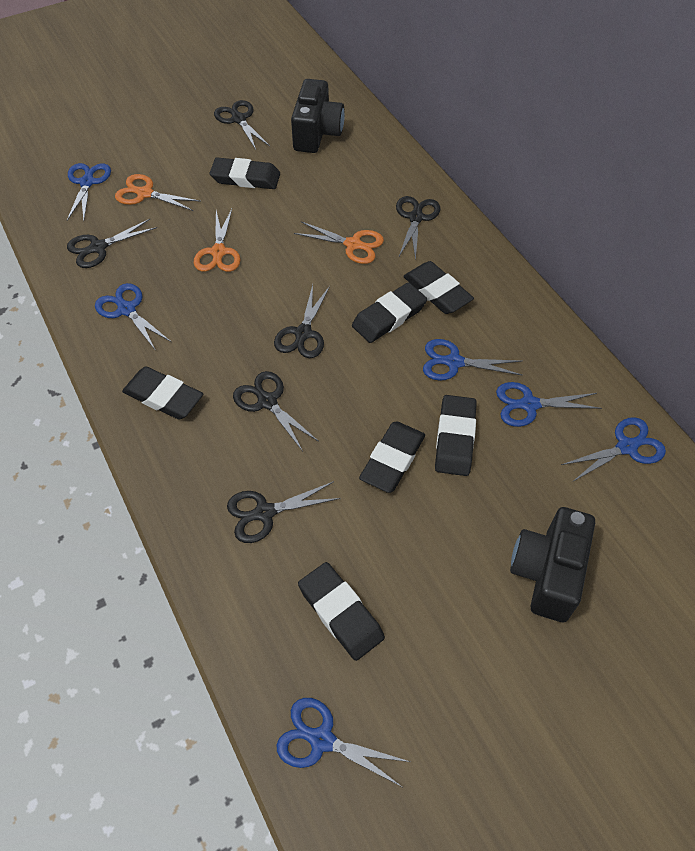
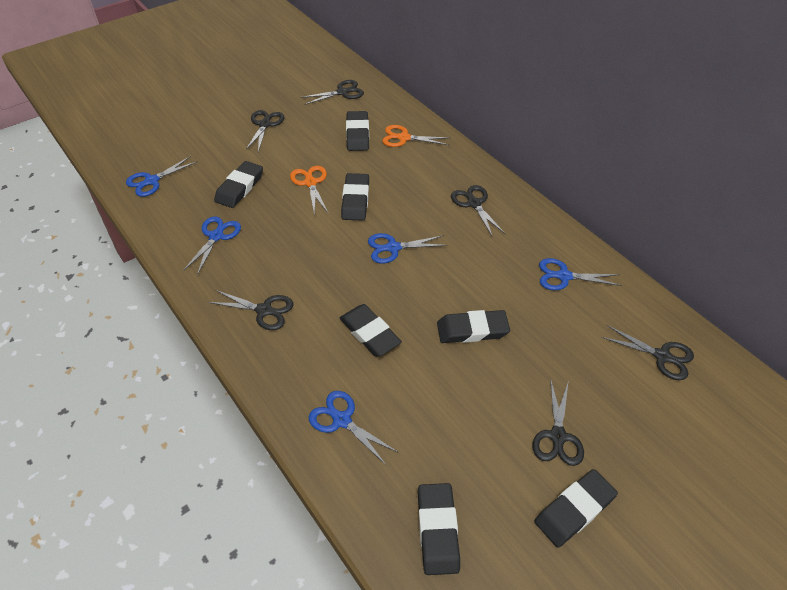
black camera: 2 -> 0
blue scissors: 6 -> 5
orange scissors: 3 -> 2

